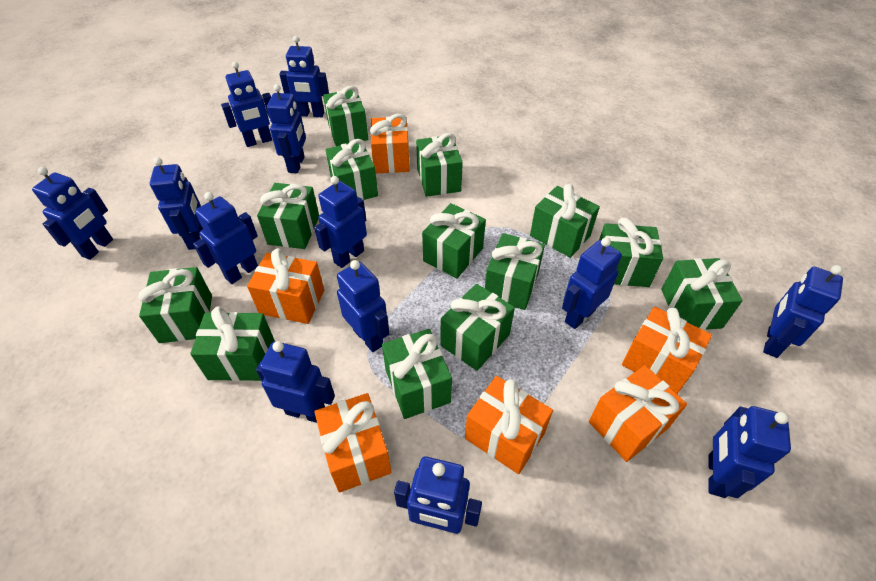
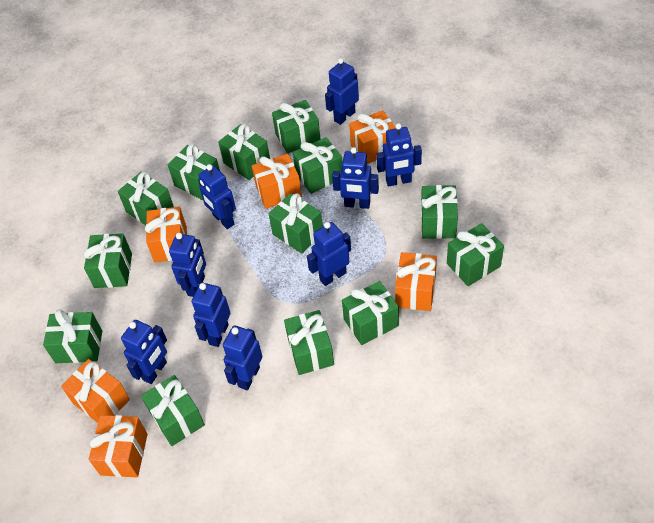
blue robot: 13 -> 9

